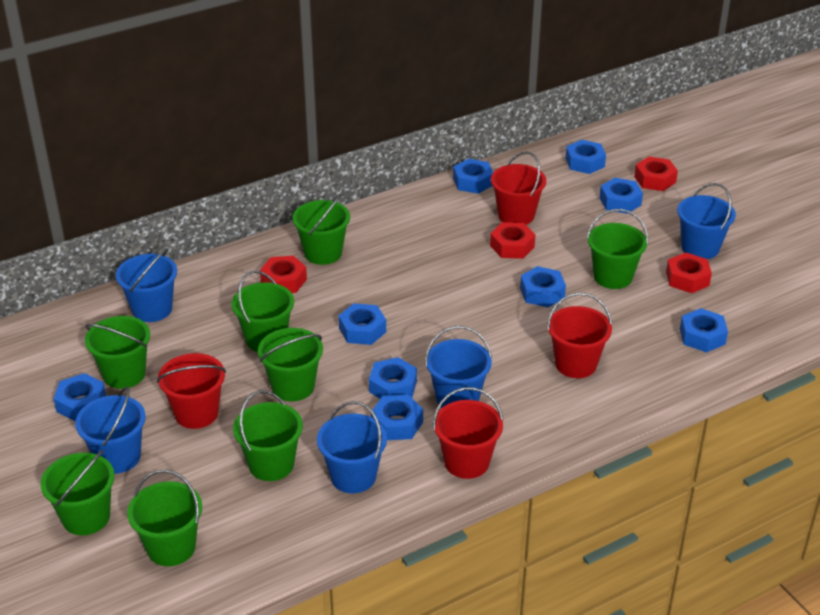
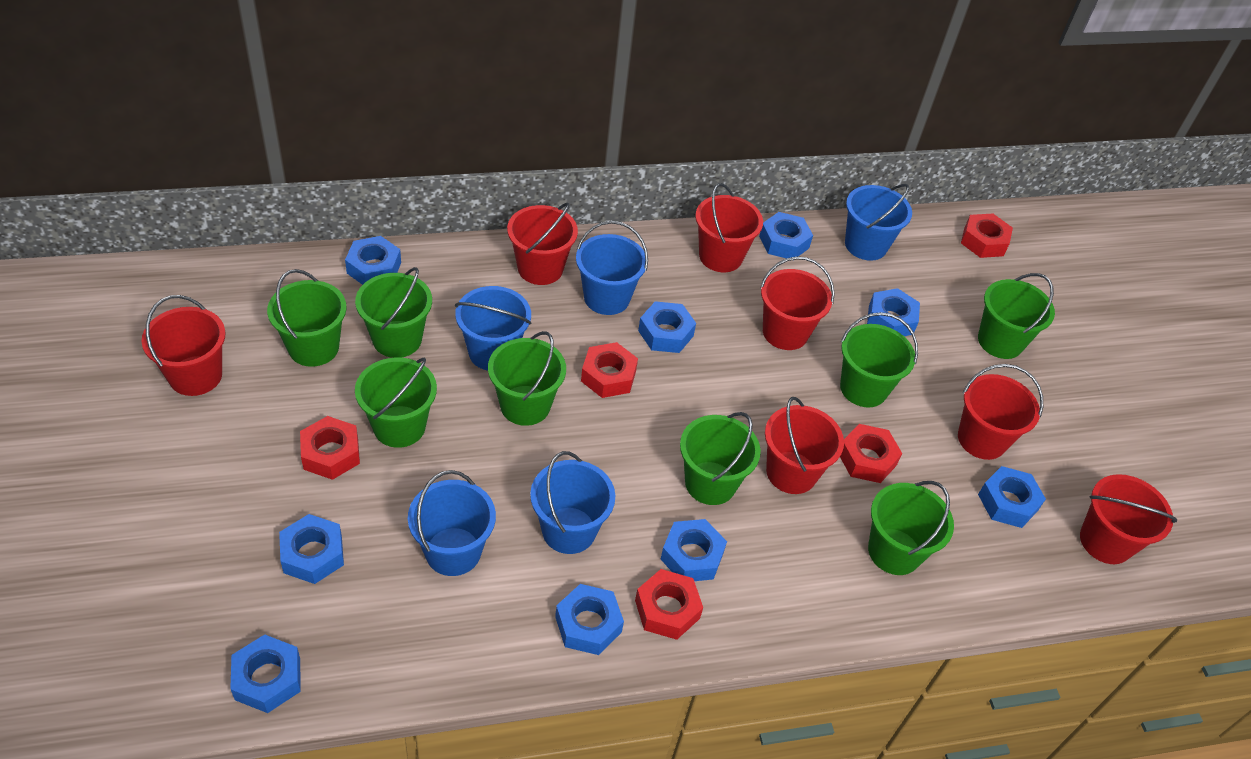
red bucket: 4 -> 7
red nut: 4 -> 5

